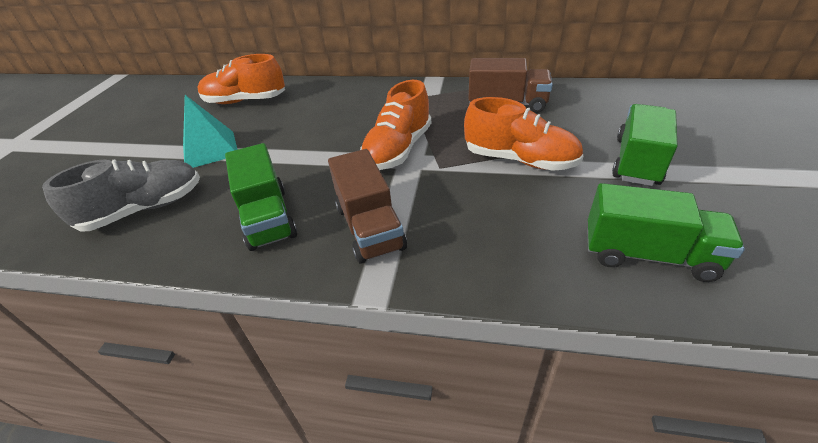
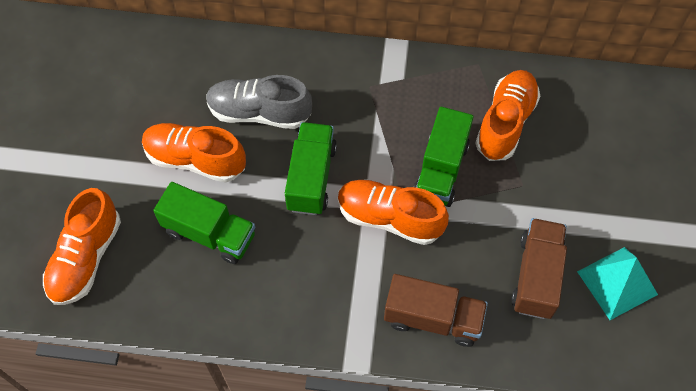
orange shoe: 3 -> 4

